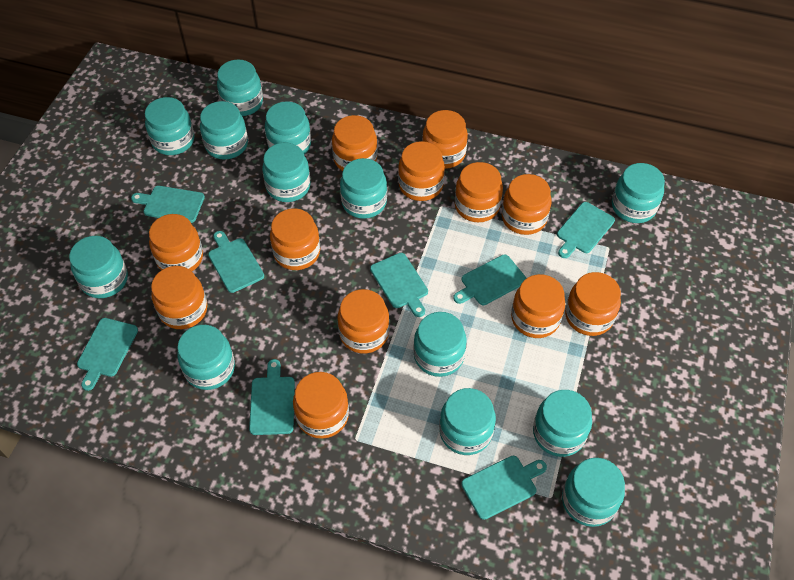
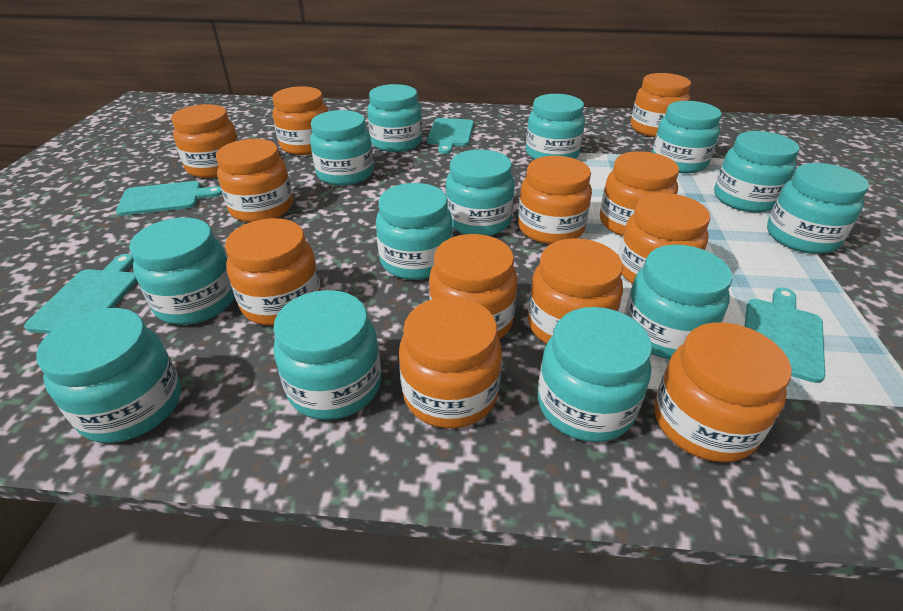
turquoise cutting board: 8 -> 4

